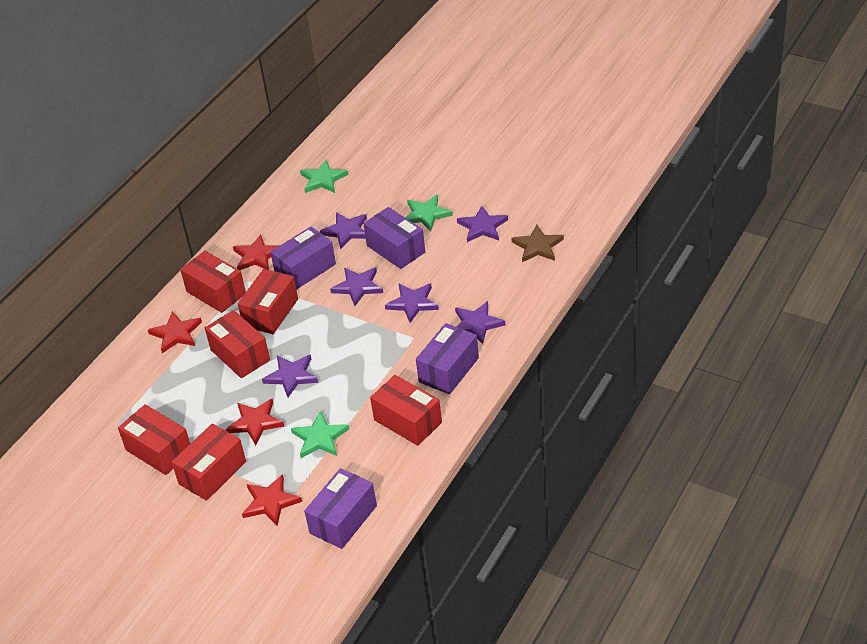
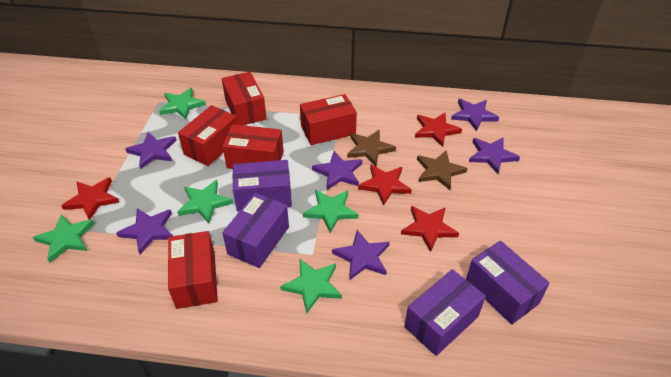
brown star: 1 -> 2
green star: 3 -> 5
red box: 6 -> 5

